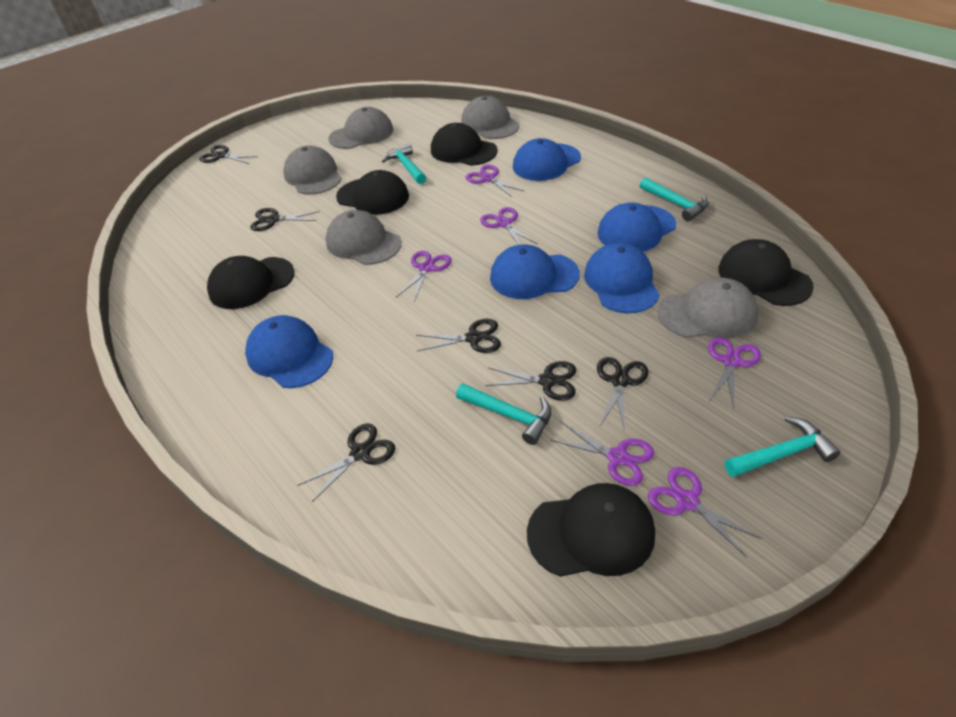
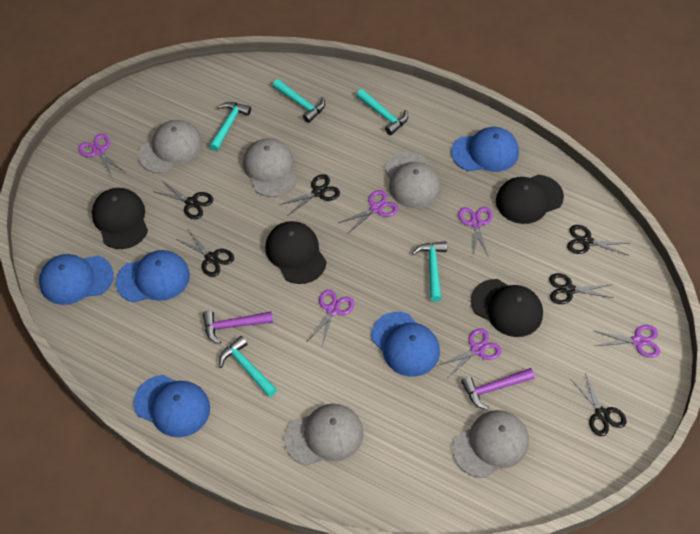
black cap: 5 -> 4
purple hammer: 0 -> 2
turquoise hammer: 4 -> 5

